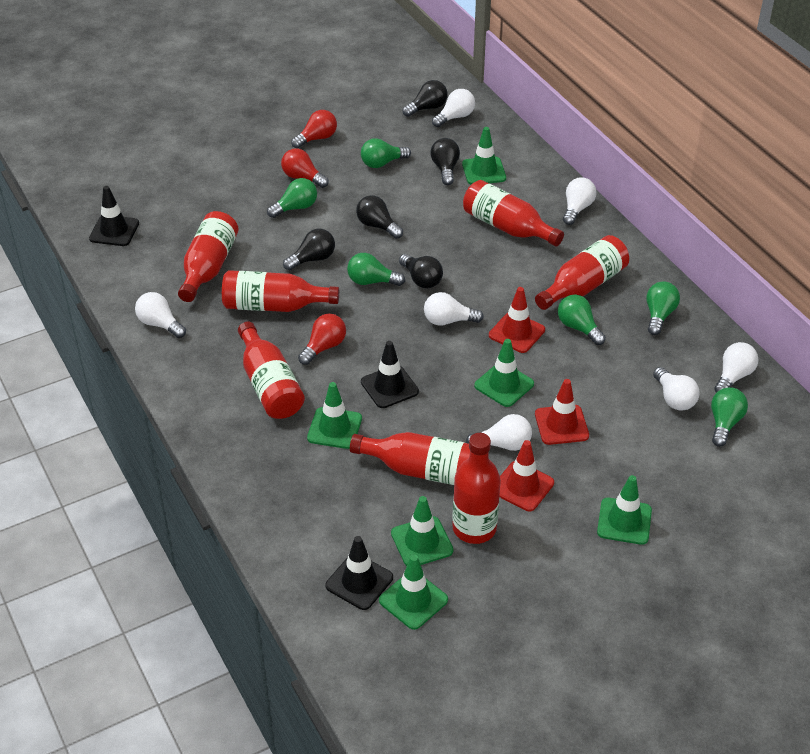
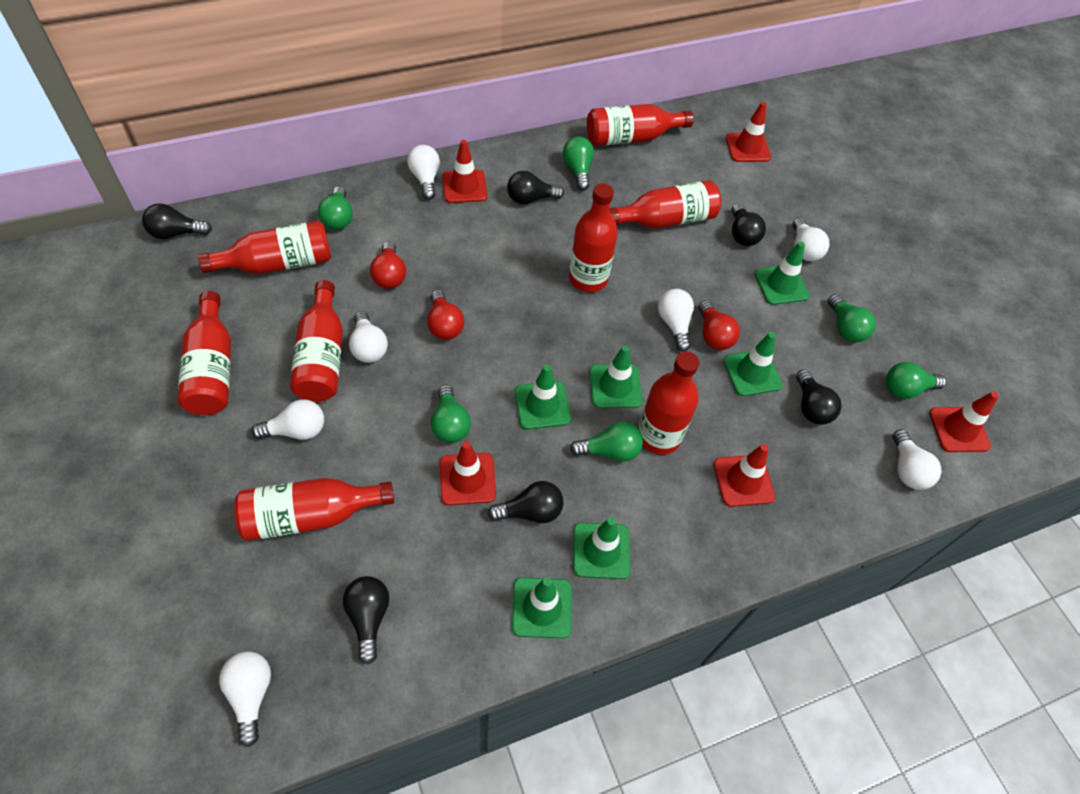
black light bulb: 5 -> 6
black traffic cone: 3 -> 0
red bottle: 7 -> 8
red traffic cone: 3 -> 5

